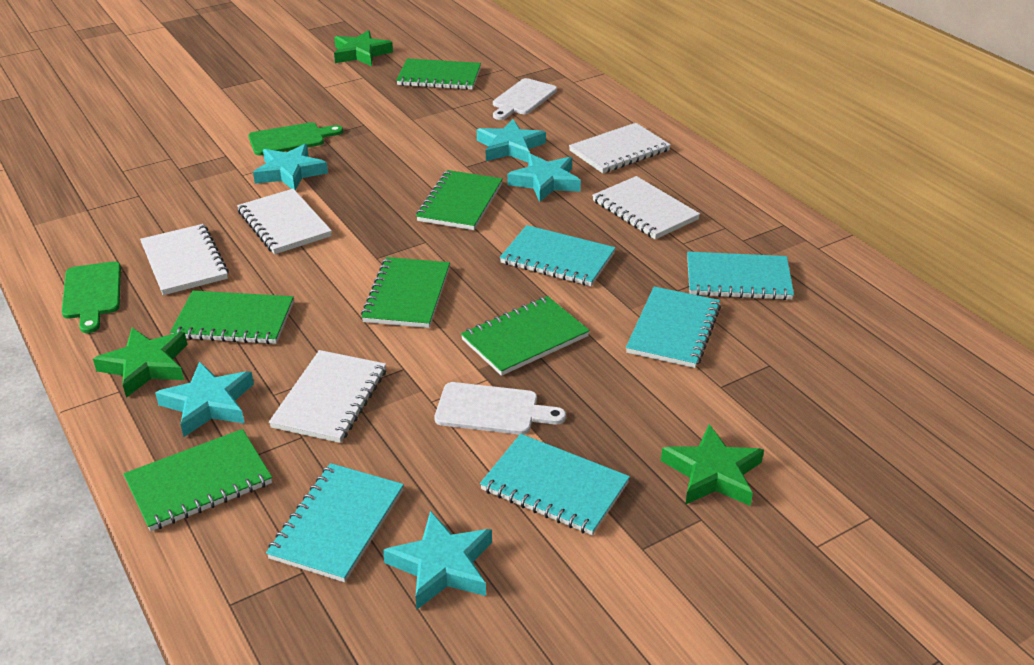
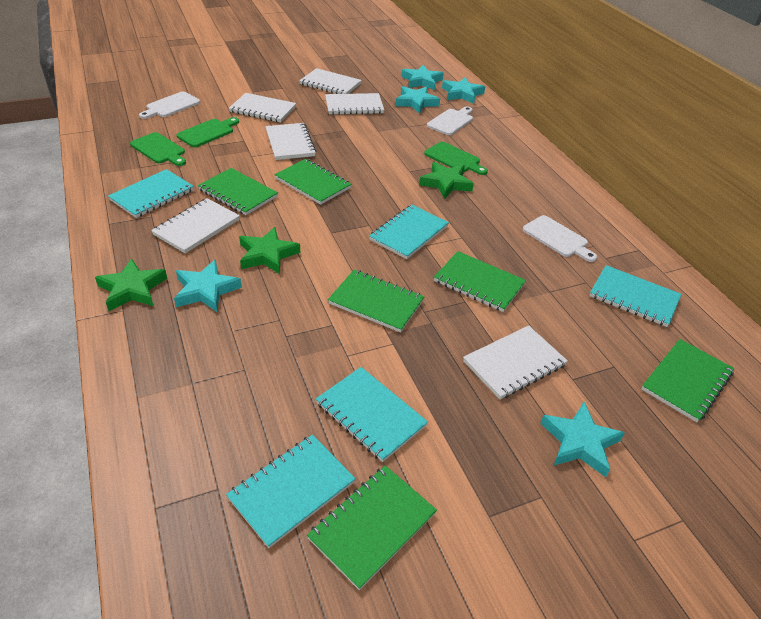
green cutting board: 2 -> 3
white cutting board: 2 -> 3
white notebook: 5 -> 6

